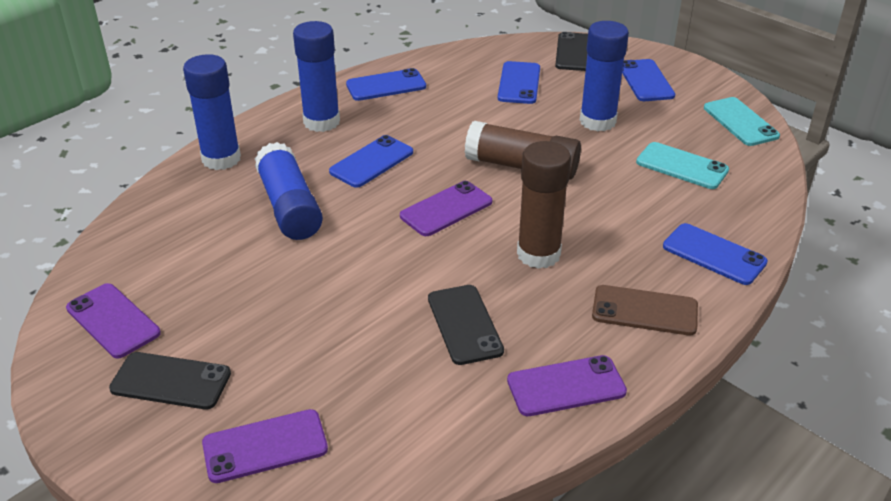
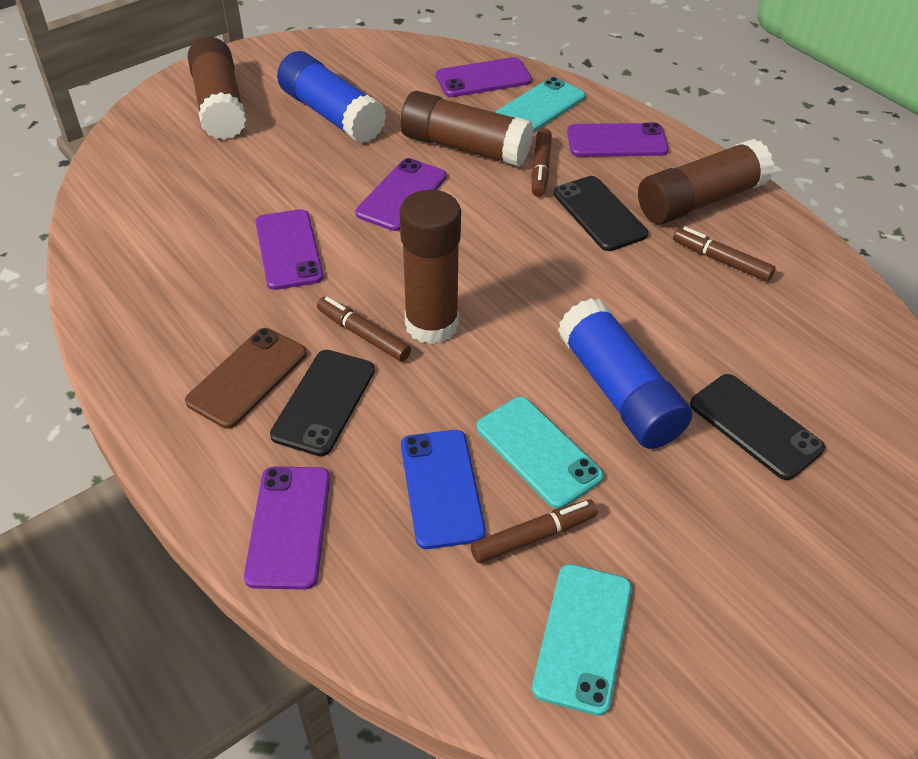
blue glue stick: 4 -> 2
blue phone: 5 -> 1
brown glue stick: 2 -> 4
brown marker: 0 -> 4
purple phone: 4 -> 5
turquoise phone: 2 -> 3

